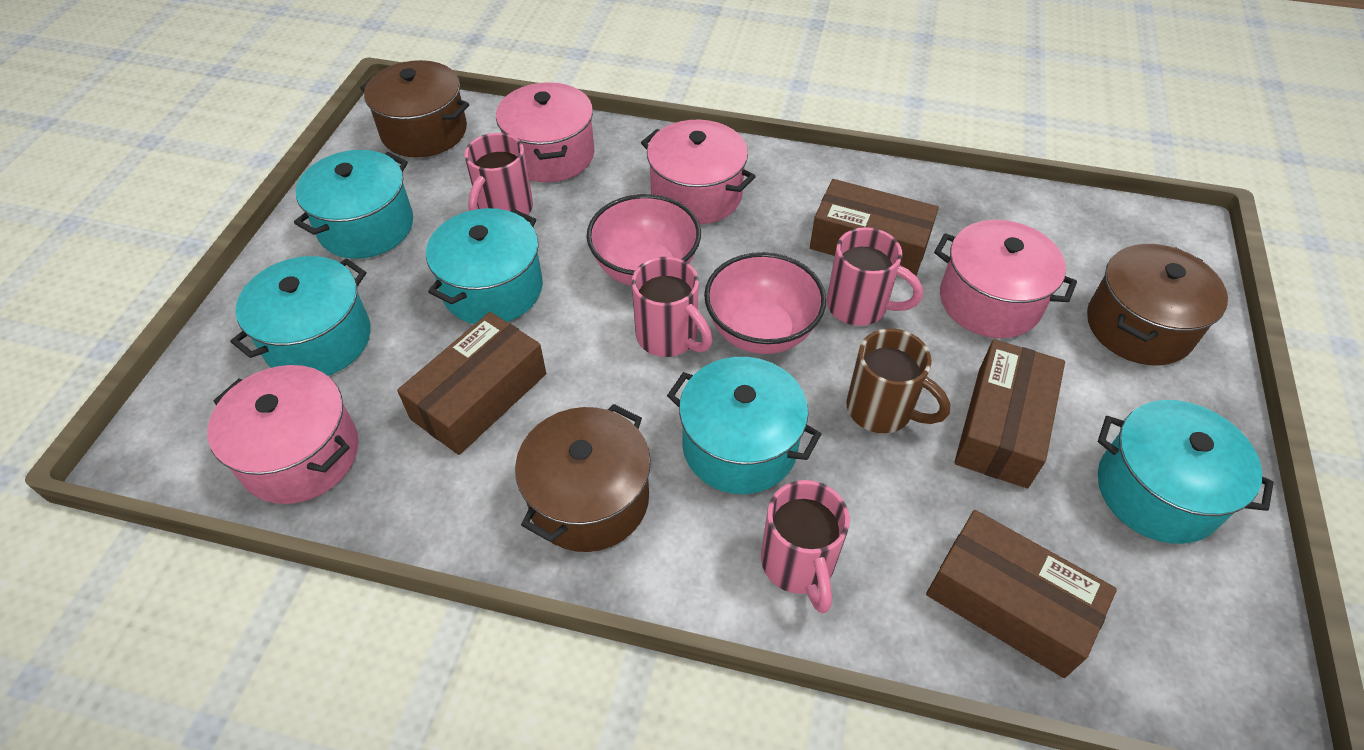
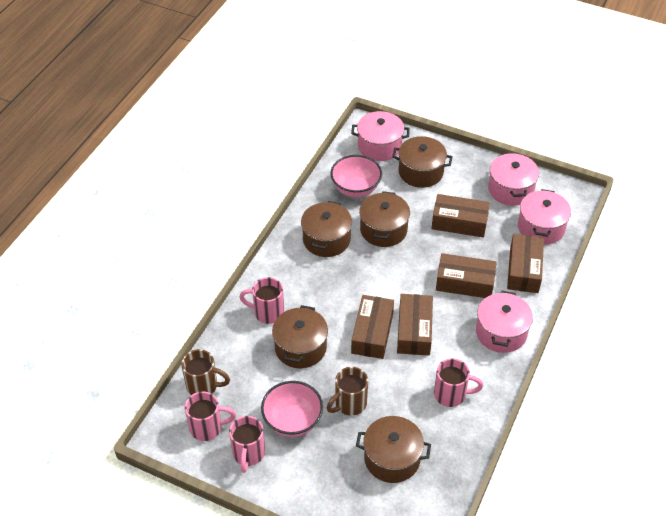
brown box: 4 -> 5
brown mug: 1 -> 2
brown pot: 3 -> 5
turquoise pot: 5 -> 0

